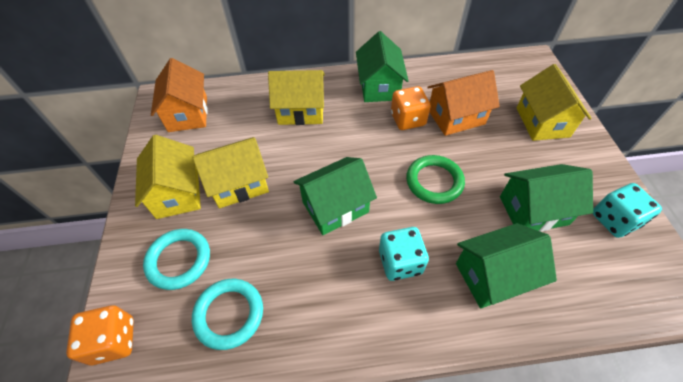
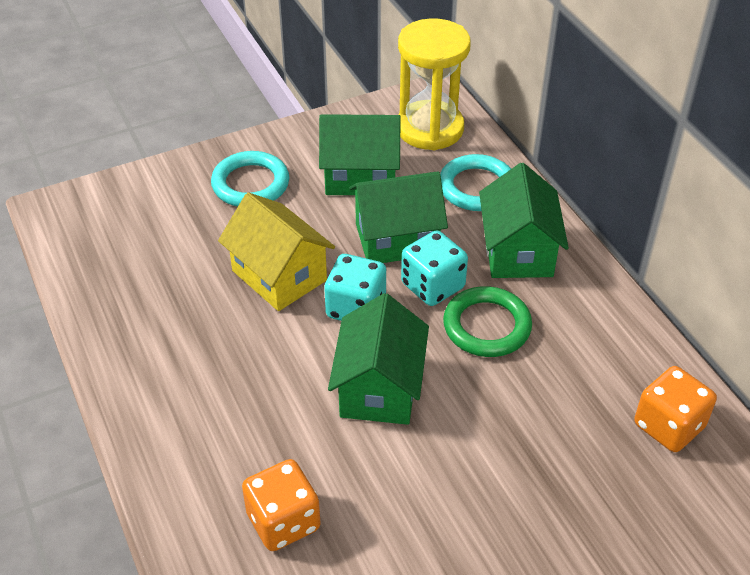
orange house: 2 -> 0
yellow hourglass: 0 -> 1
yellow house: 4 -> 1

